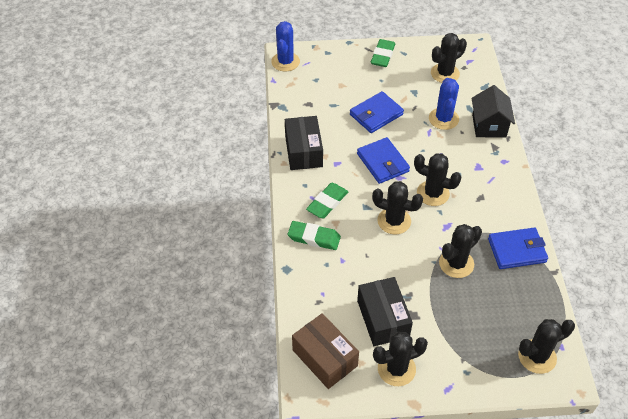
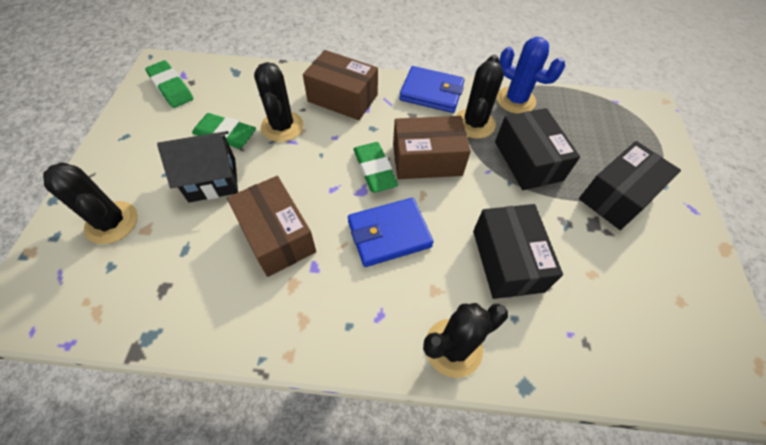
black box: 2 -> 3
black cactus: 6 -> 4
blue cactus: 2 -> 1
blue wallet: 3 -> 2
brown box: 1 -> 3

